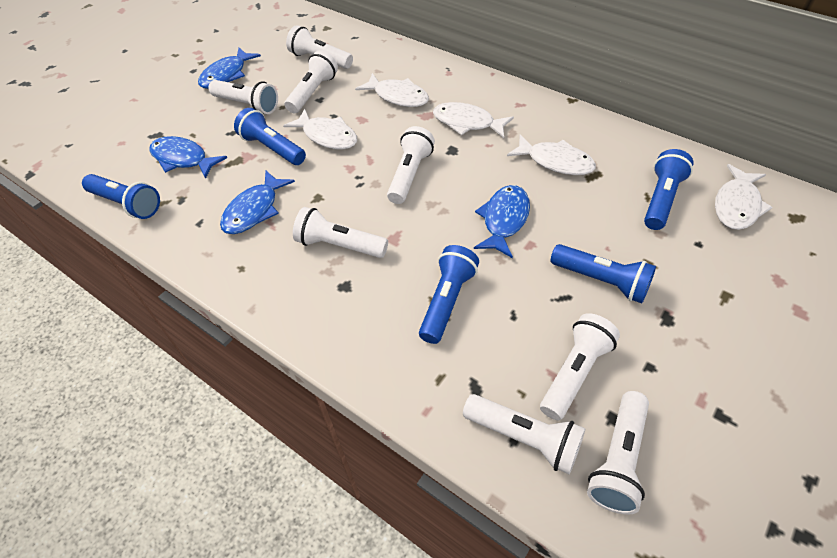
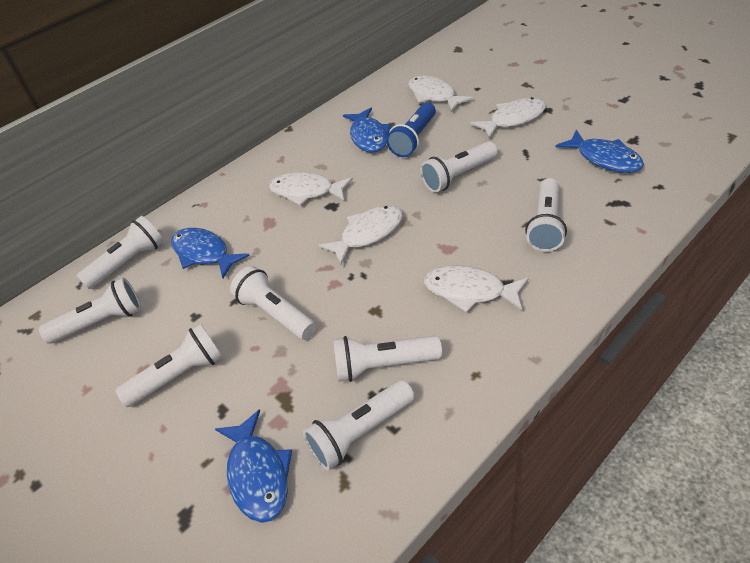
blue flashlight: 5 -> 1

